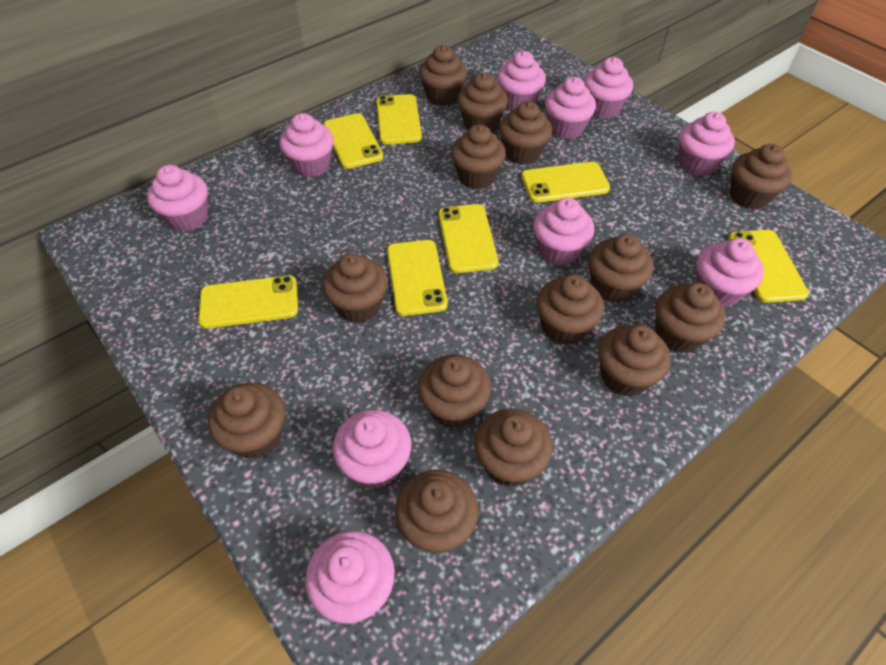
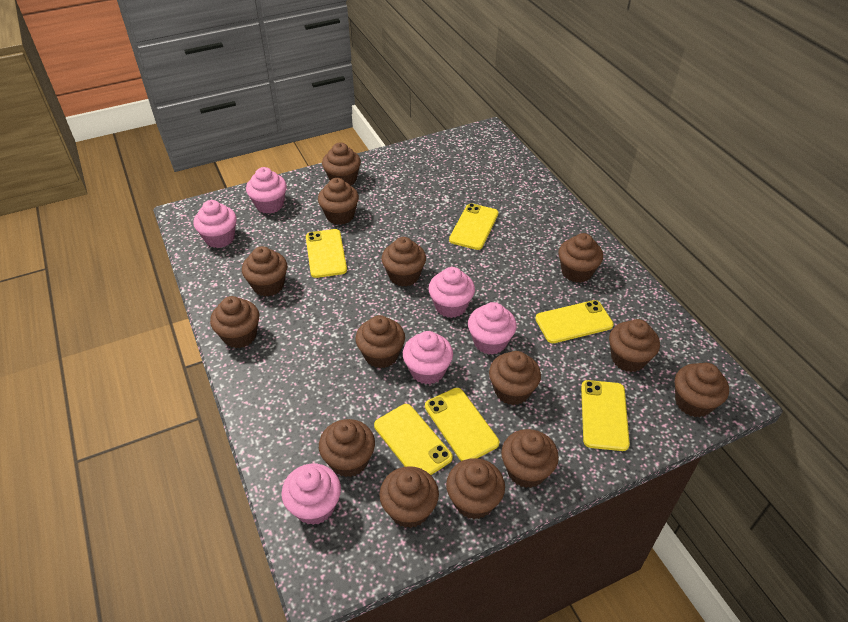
pink cupcake: 10 -> 6
yellow phone: 7 -> 6

